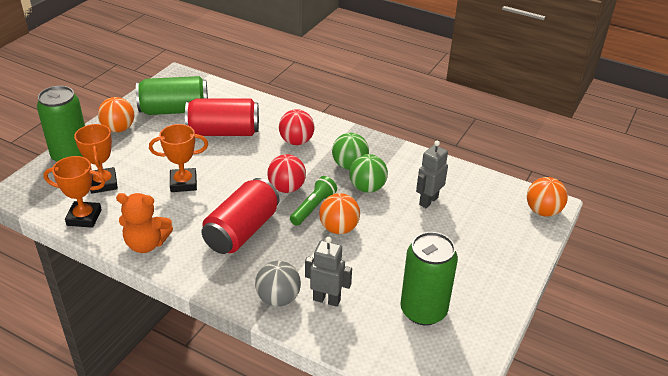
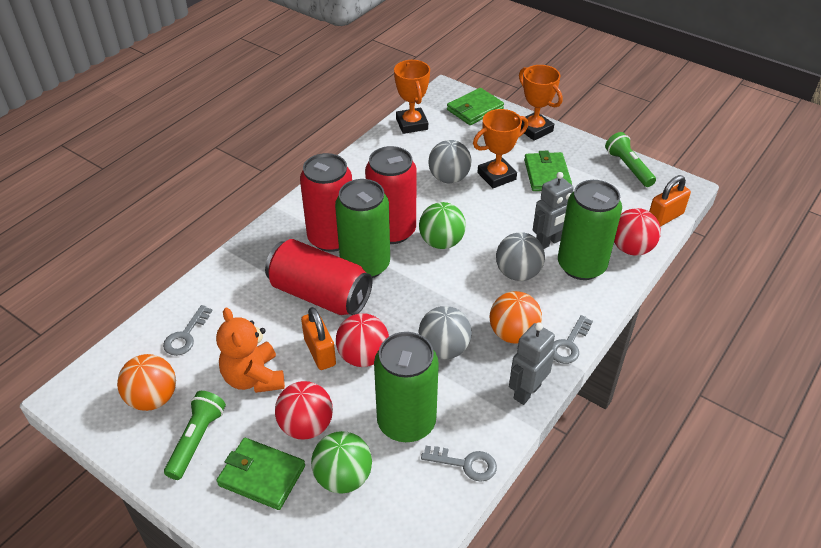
green flashlight: 1 -> 2
green wallet: 0 -> 3
grey ball: 1 -> 3
grey key: 0 -> 3
orange ball: 3 -> 2
orange padlock: 0 -> 2
red ball: 2 -> 3
red can: 2 -> 3

